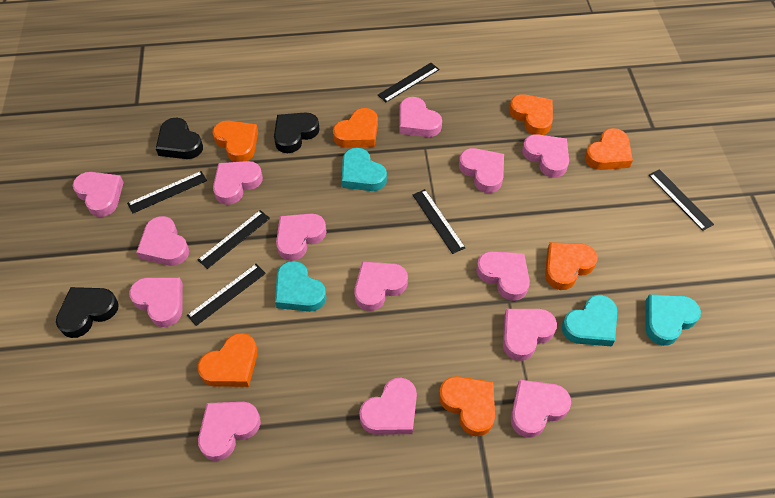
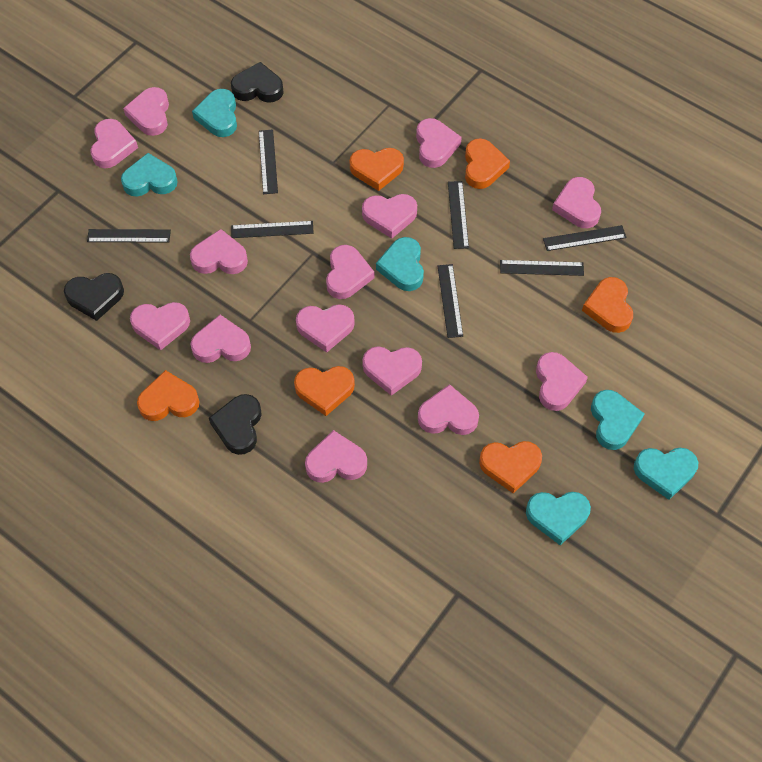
black ruler: 6 -> 7
orange heart: 7 -> 6
turquoise heart: 4 -> 6

